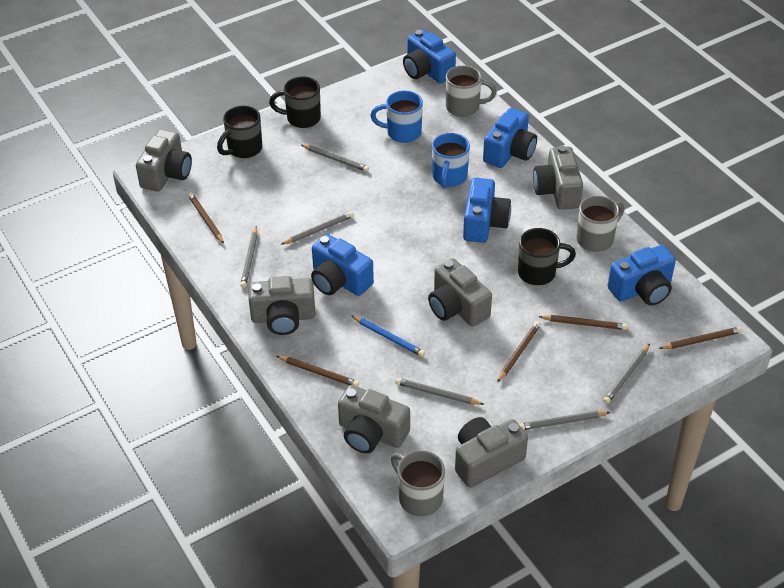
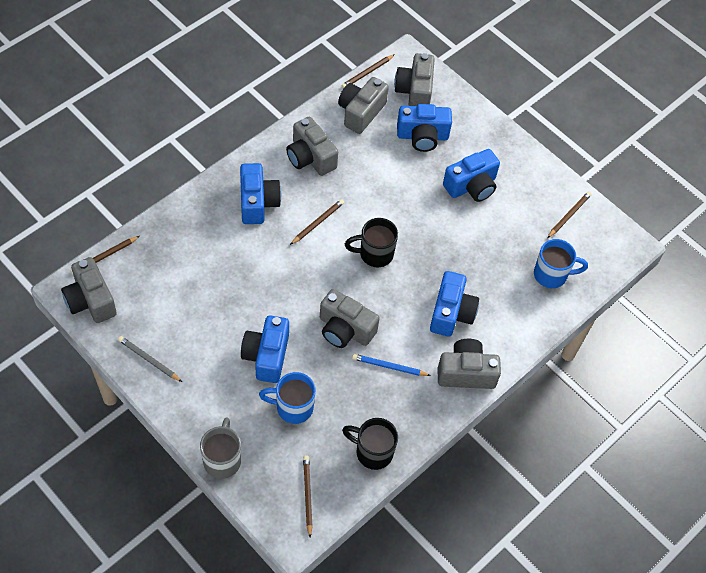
black mug: 3 -> 2
grey mug: 3 -> 1
grey pencil: 6 -> 1

